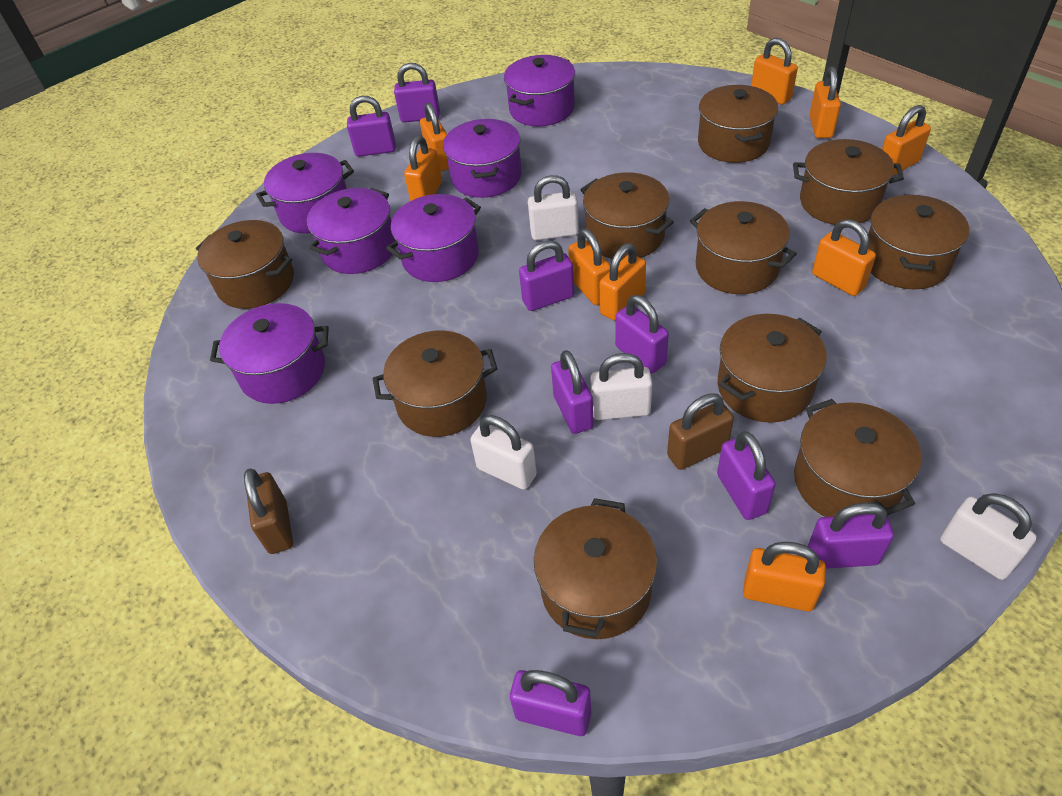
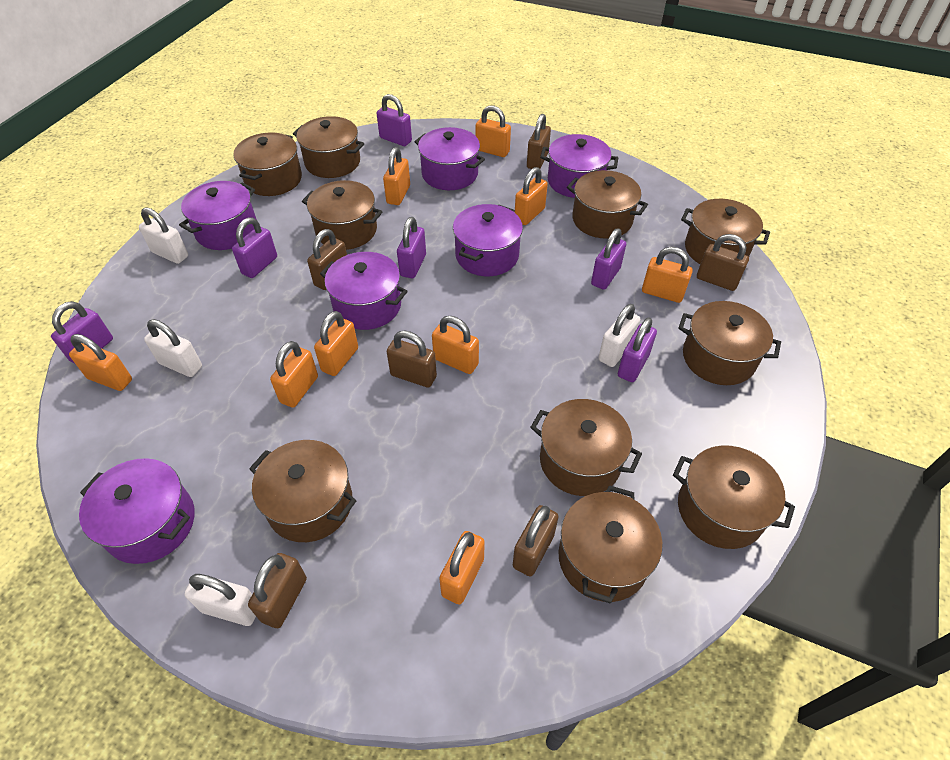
brown padlock: 2 -> 6
purple padlock: 8 -> 6

